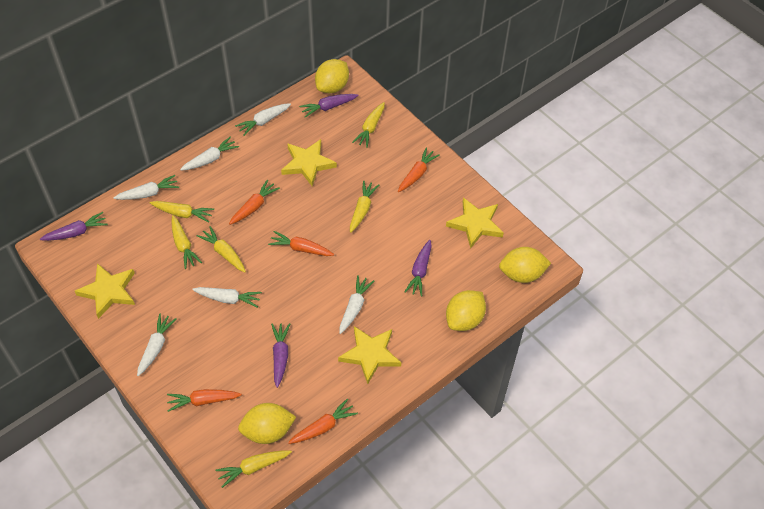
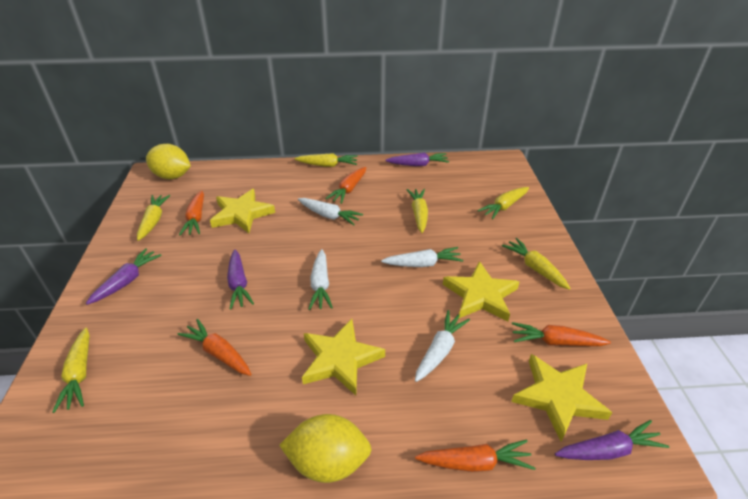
white carrot: 6 -> 4
yellow lemon: 4 -> 2

